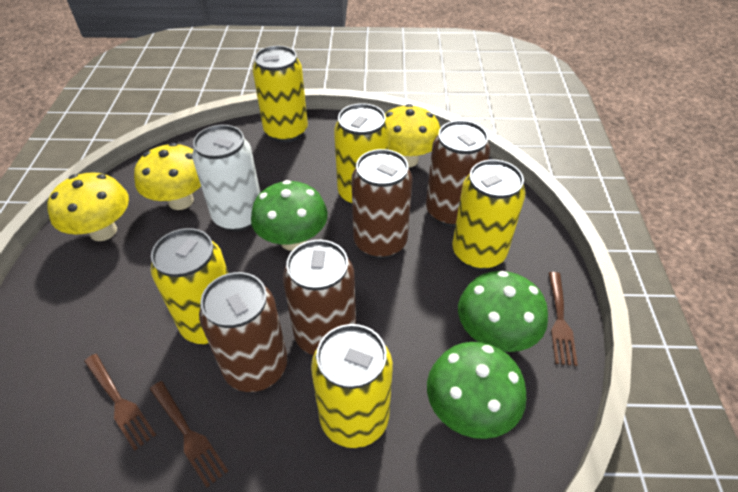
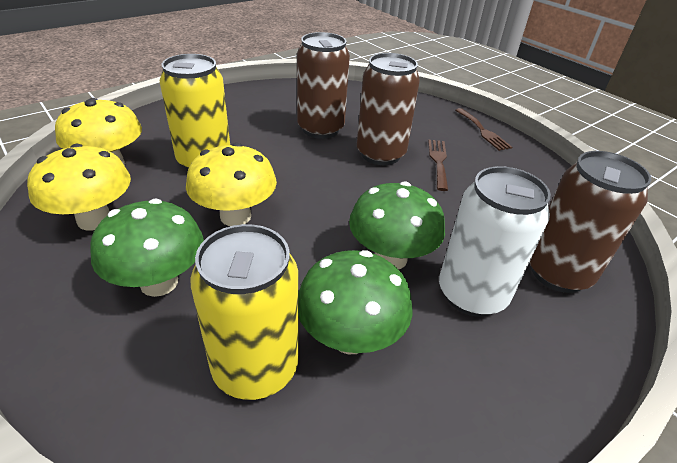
brown can: 4 -> 3
brown fork: 3 -> 2
yellow can: 5 -> 2

